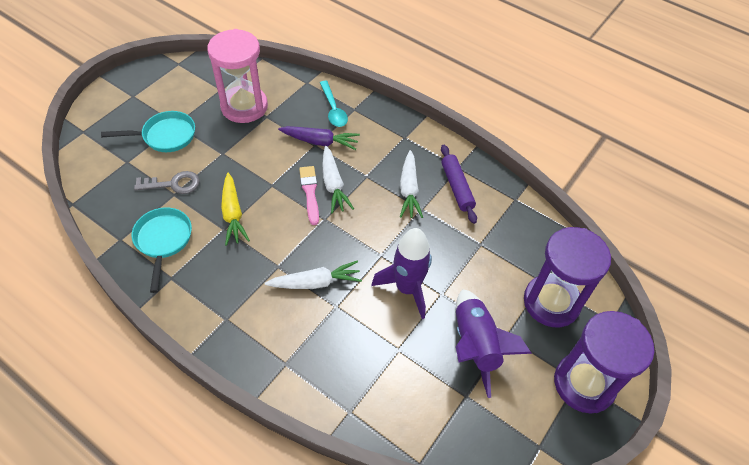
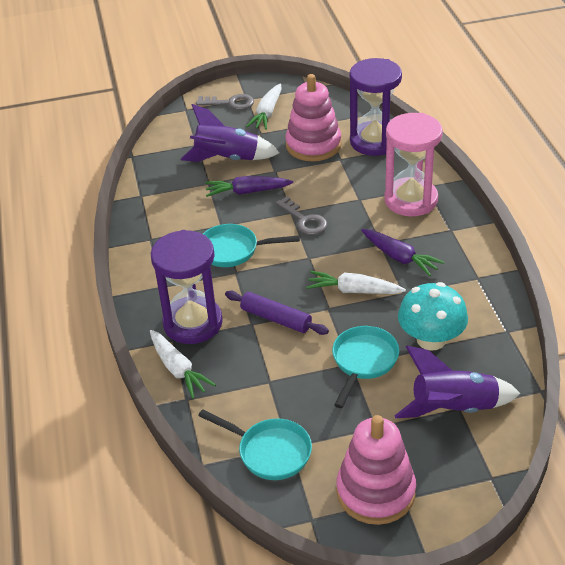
grey key: 1 -> 2
pink brush: 1 -> 0
pink stacking toy: 0 -> 2
purple carrot: 1 -> 2
turquoise mushroom: 0 -> 1
turquoise pan: 2 -> 3
turquoise spoon: 1 -> 0
yellow carrot: 1 -> 0

